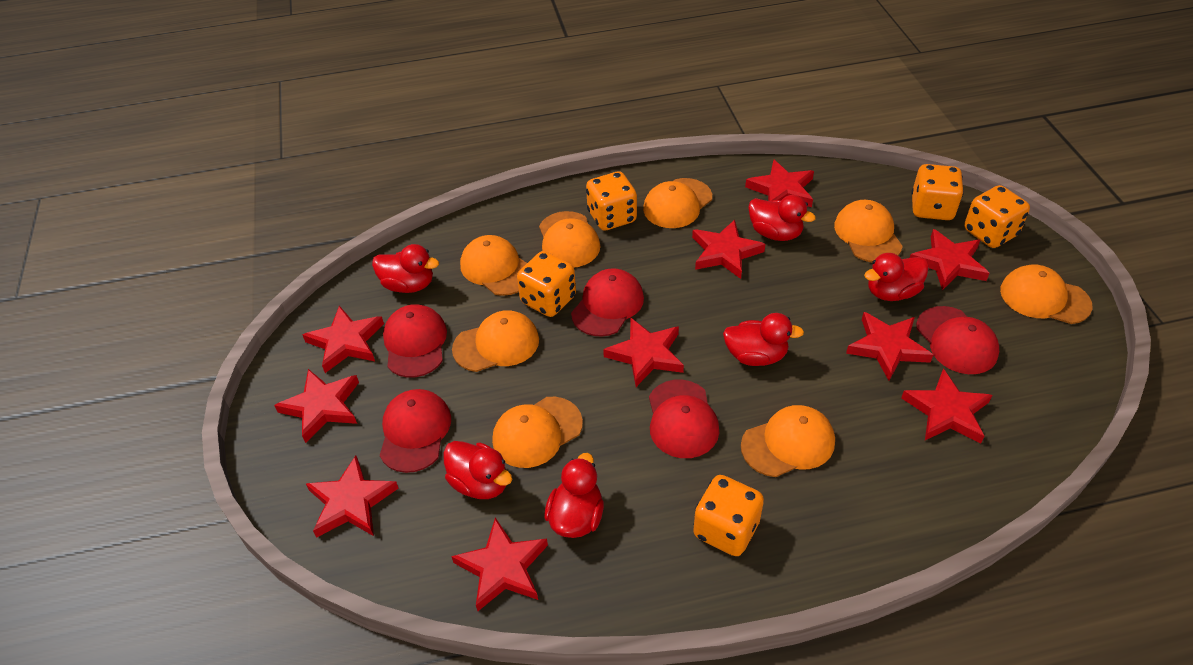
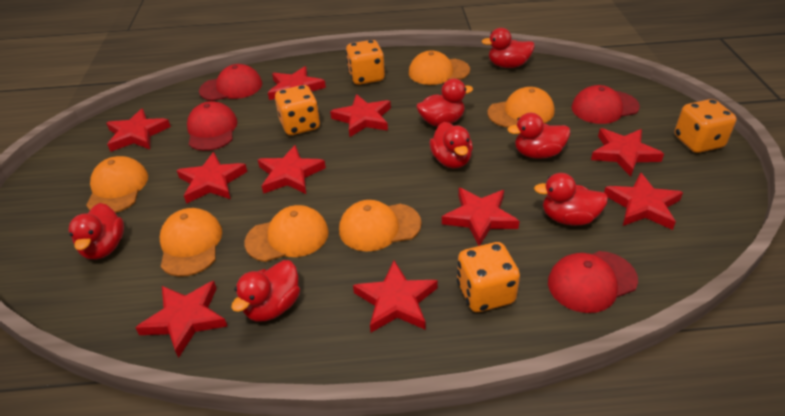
orange cap: 8 -> 6
orange dice: 5 -> 4
red cap: 5 -> 4
red duck: 6 -> 7

